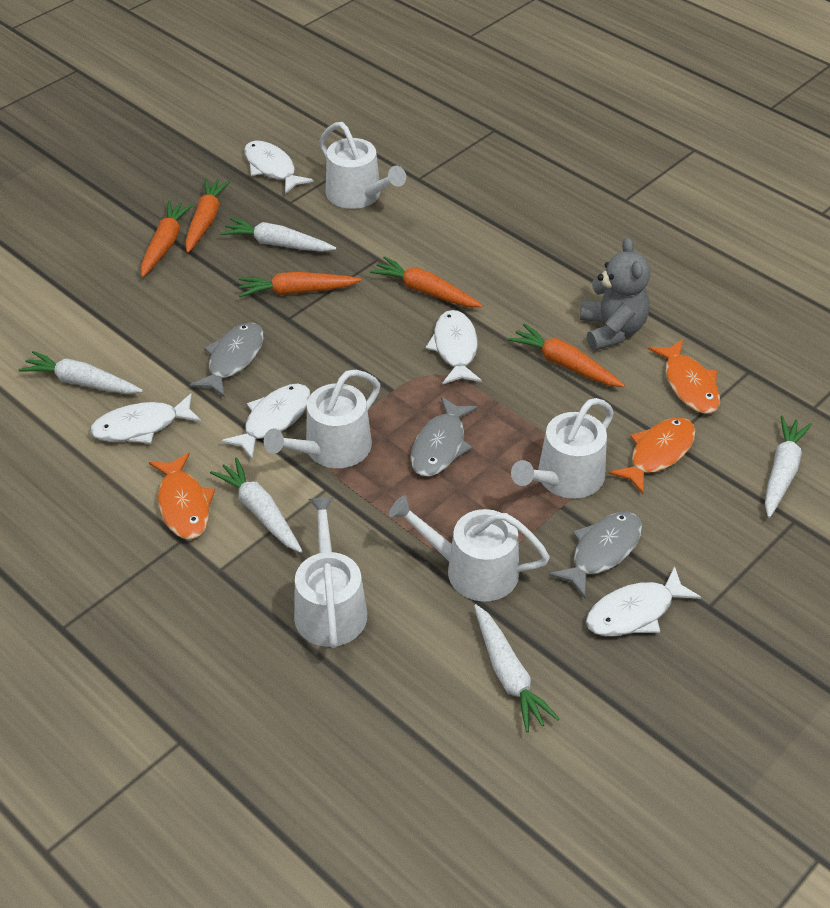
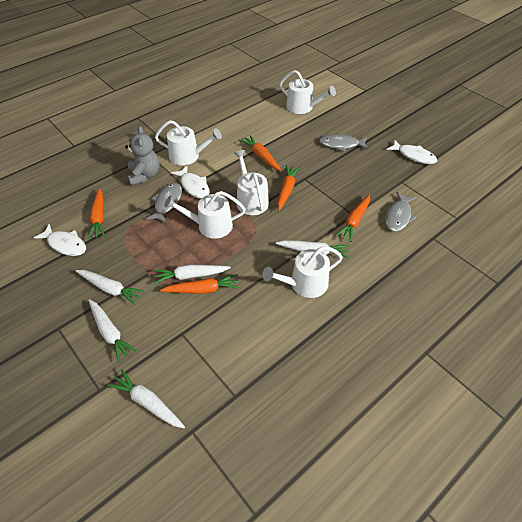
orange fish: 3 -> 0
white fish: 5 -> 3

